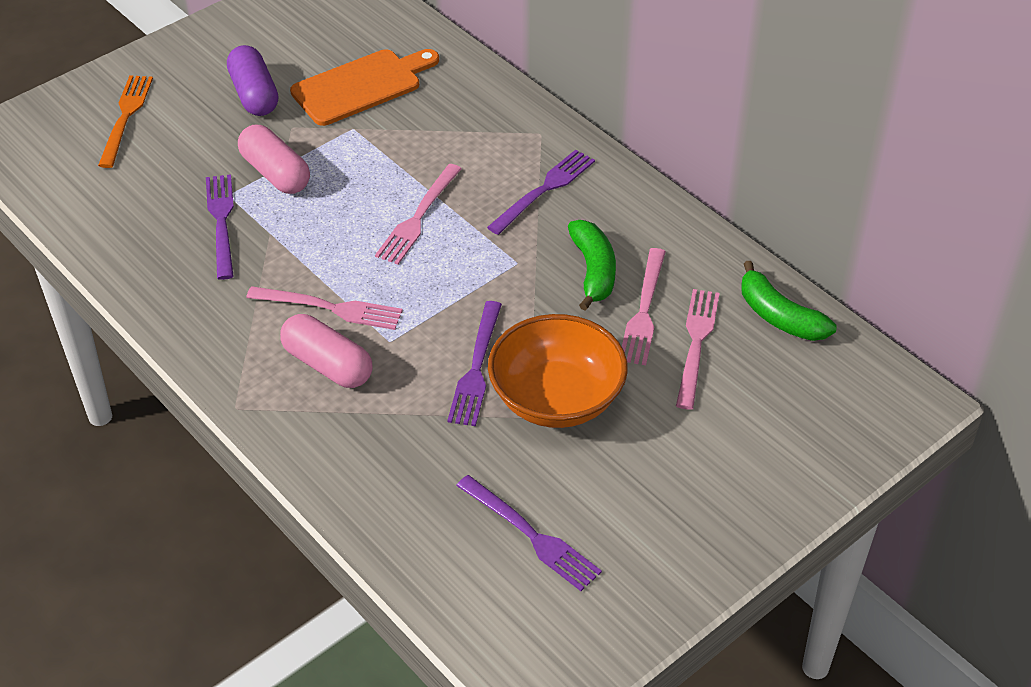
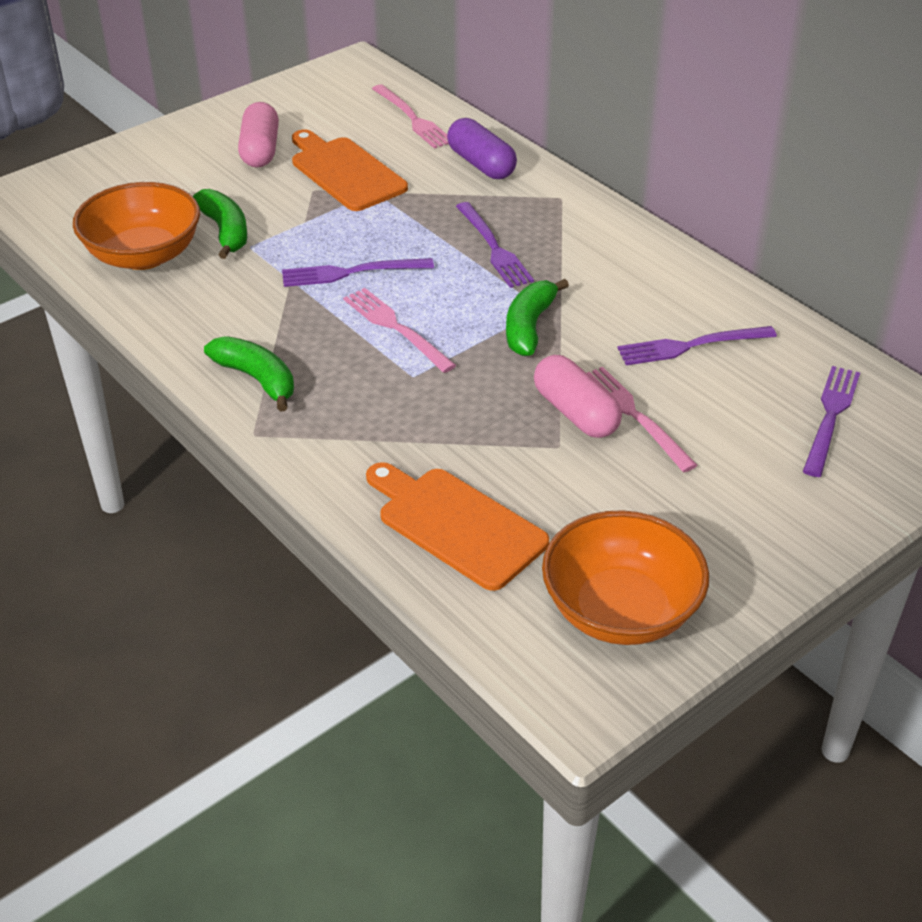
green banana: 2 -> 3
orange bowl: 1 -> 2
orange cutting board: 1 -> 2
orange fork: 1 -> 0
pink fork: 4 -> 3

